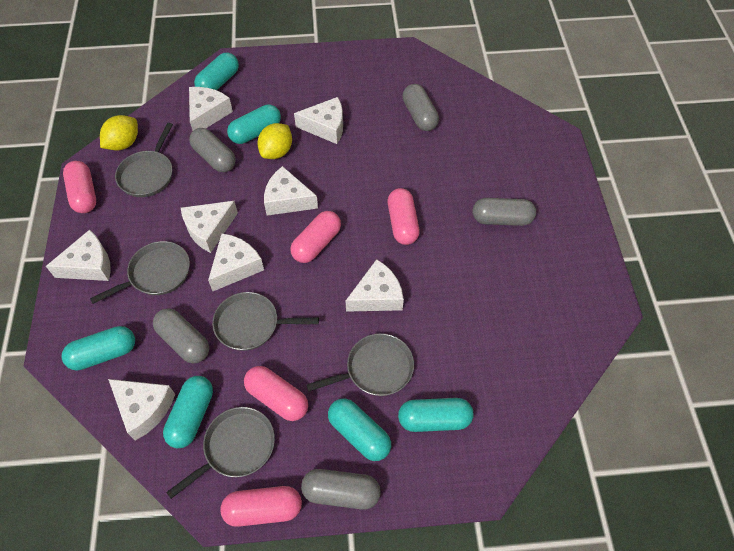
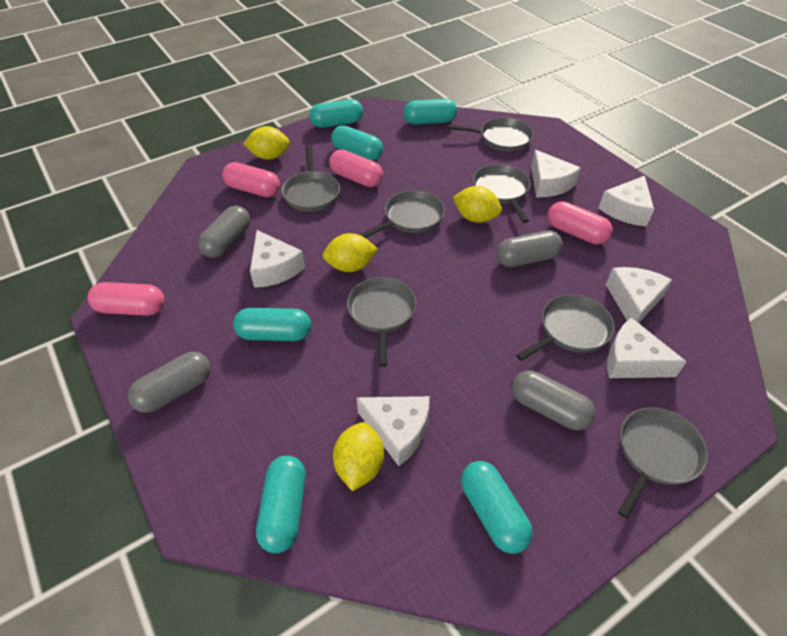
grey capsule: 5 -> 4
grey pan: 5 -> 7
pink capsule: 5 -> 4
white cheese: 8 -> 6
yellow lemon: 2 -> 4

